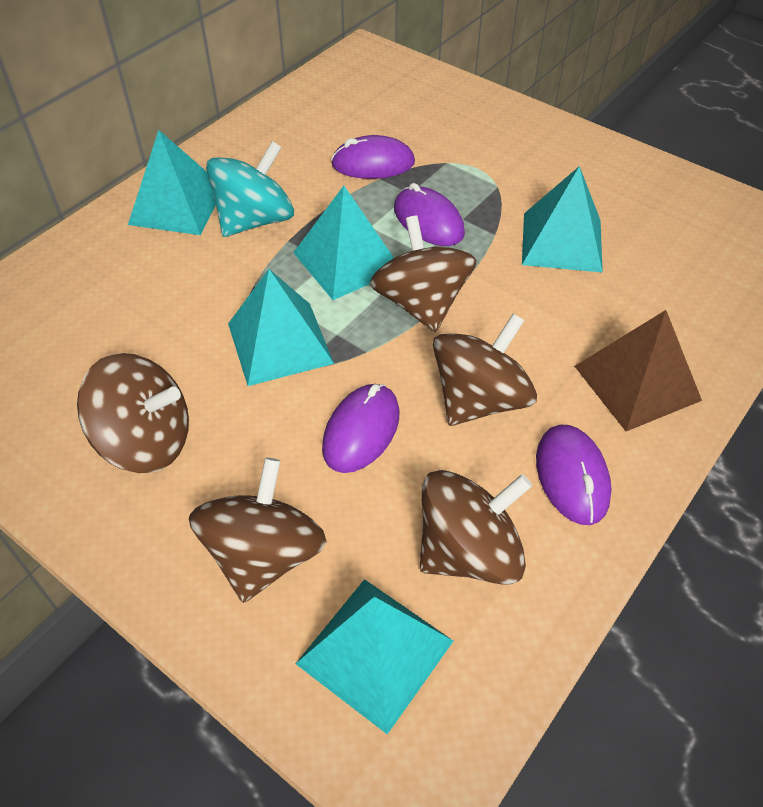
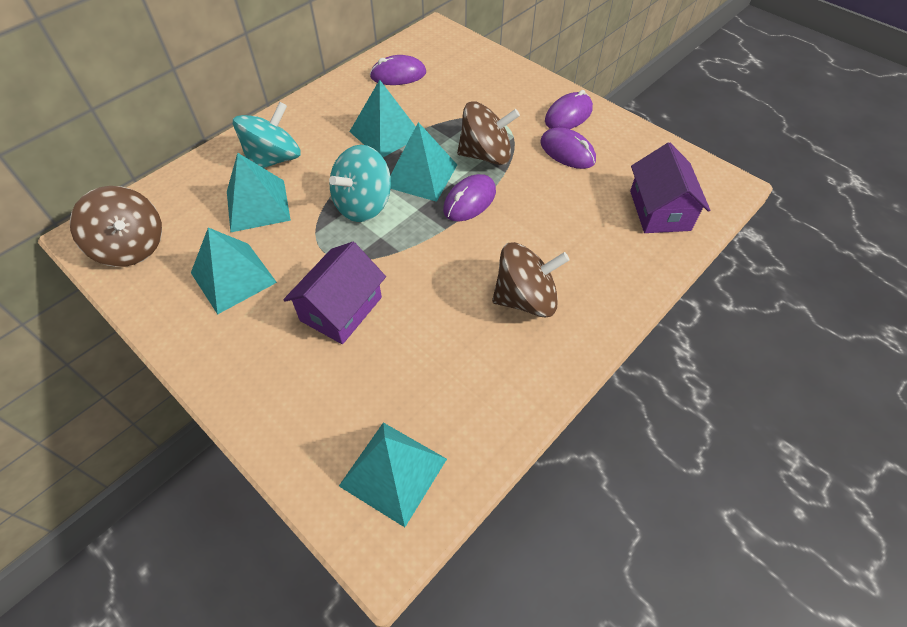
brown pyramid: 1 -> 0
brown spinning top: 5 -> 3
purple house: 0 -> 2
turquoise spinning top: 1 -> 2

